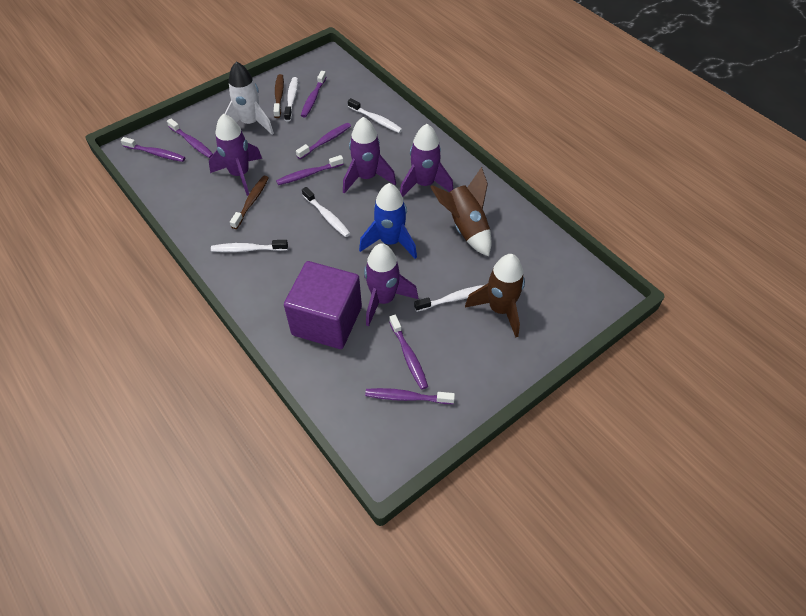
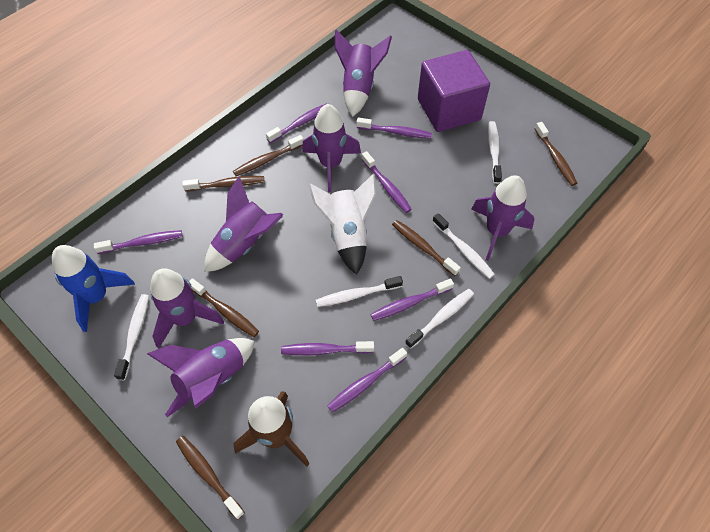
brown rocket: 2 -> 1
brown toothbrush: 2 -> 6
purple rocket: 4 -> 6

